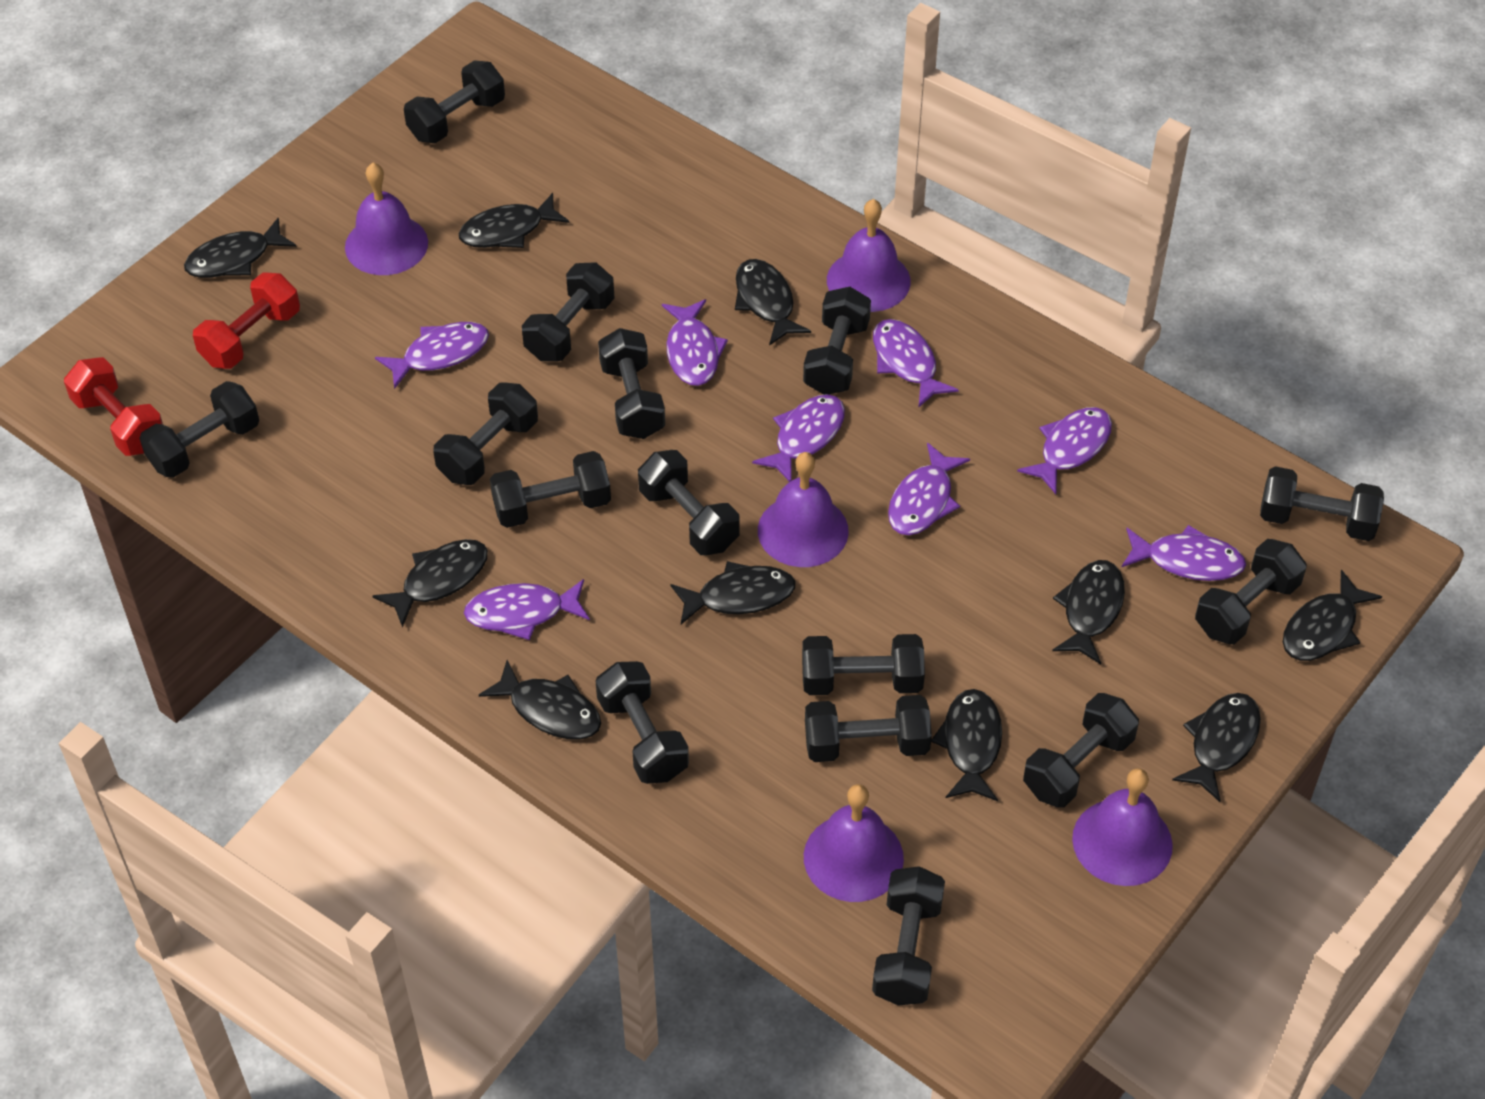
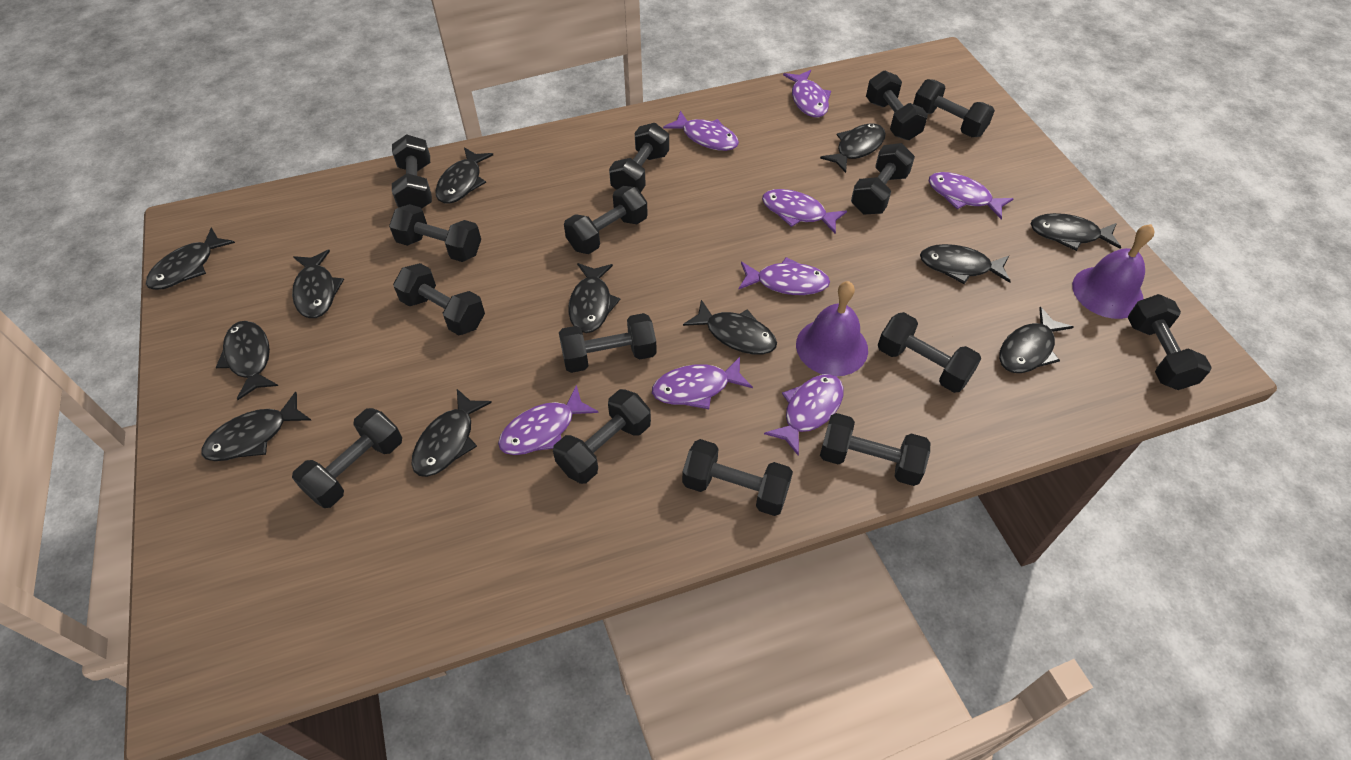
black fish: 10 -> 12
purple bell: 5 -> 2
red dumbbell: 2 -> 0

